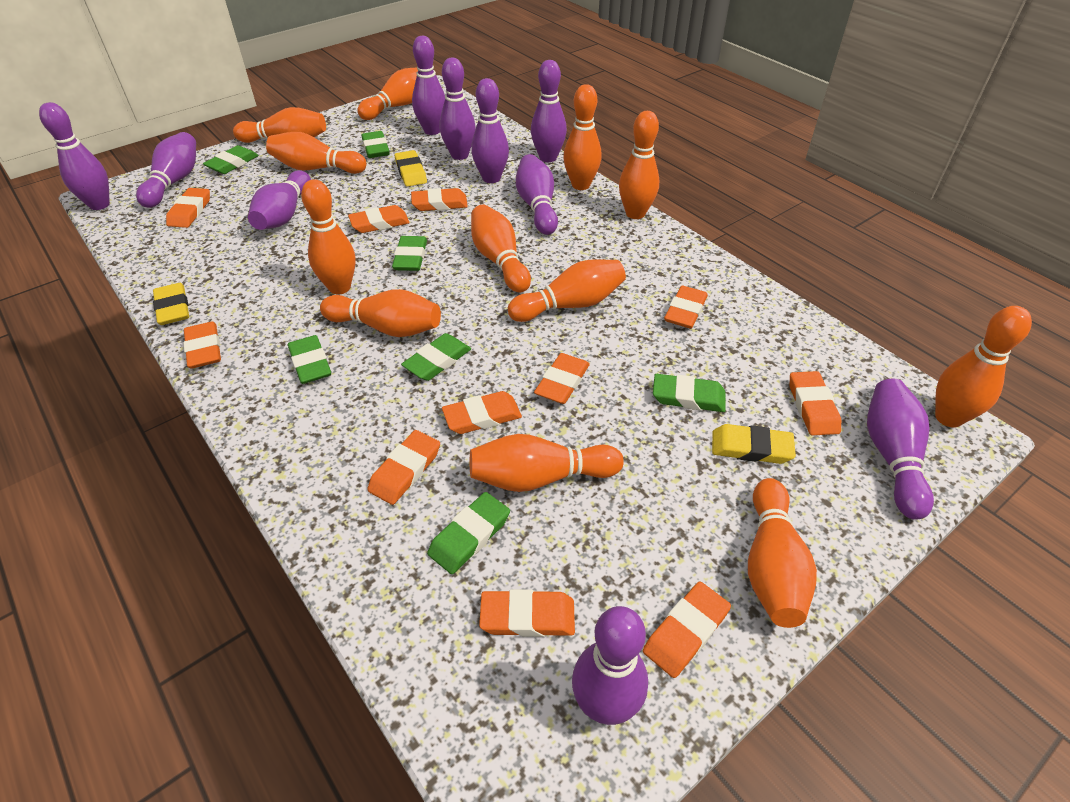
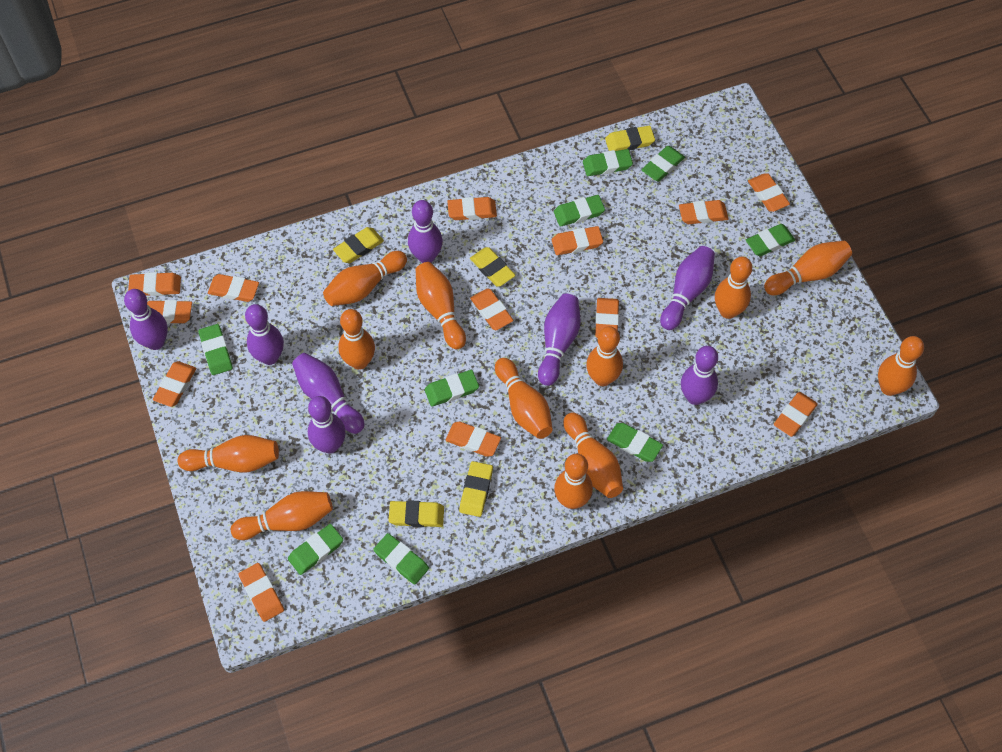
green eraser: 7 -> 9
orange eraser: 11 -> 13
purple bowling pin: 10 -> 8
yellow eraser: 3 -> 5

